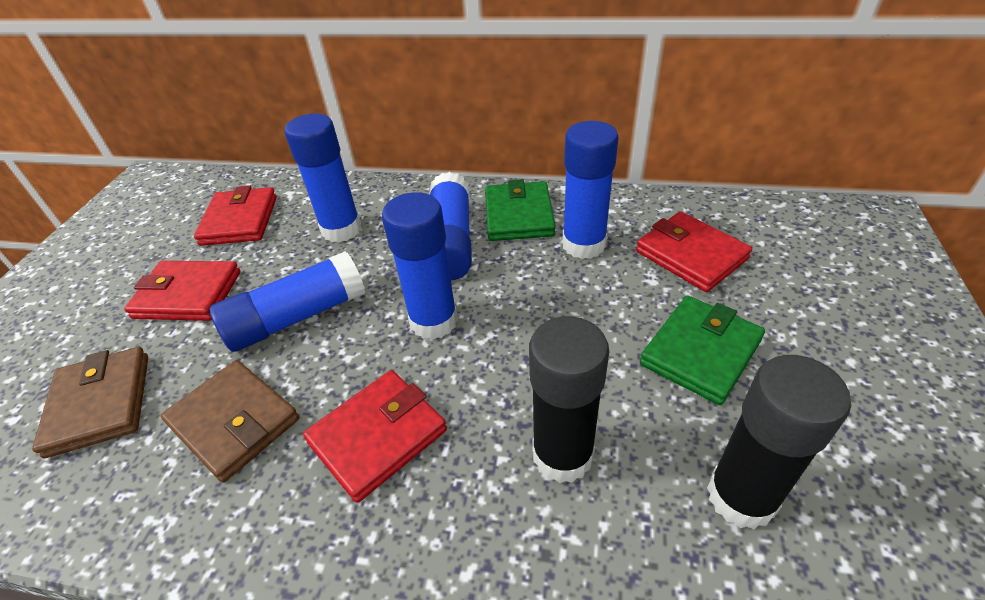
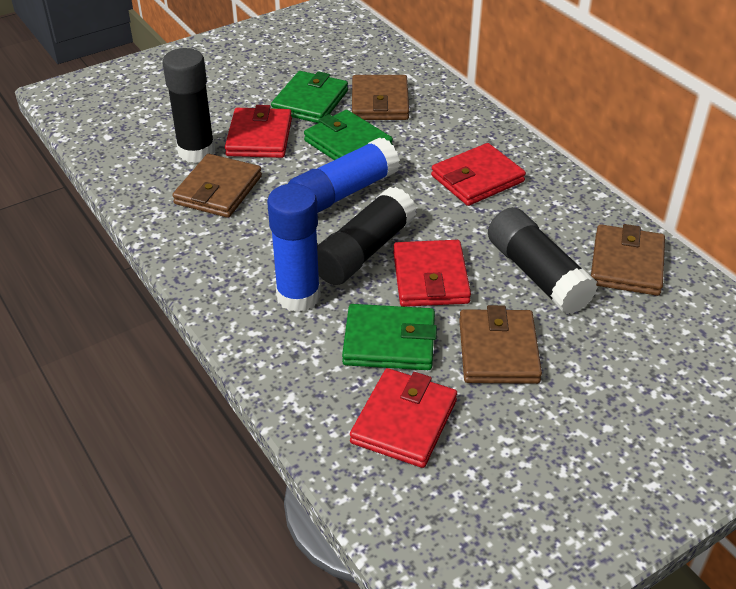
black glue stick: 2 -> 3
blue glue stick: 5 -> 2
brown wallet: 2 -> 4
green wallet: 2 -> 3

